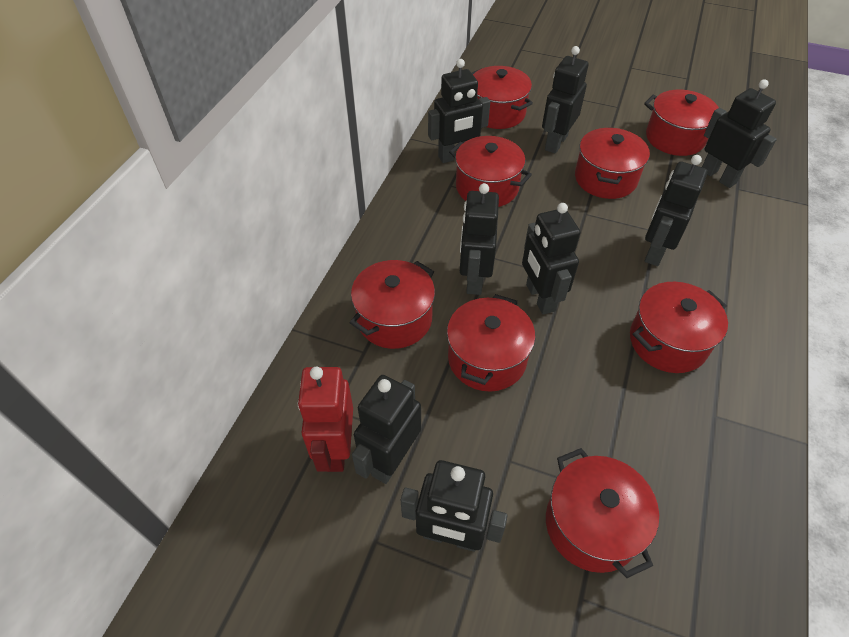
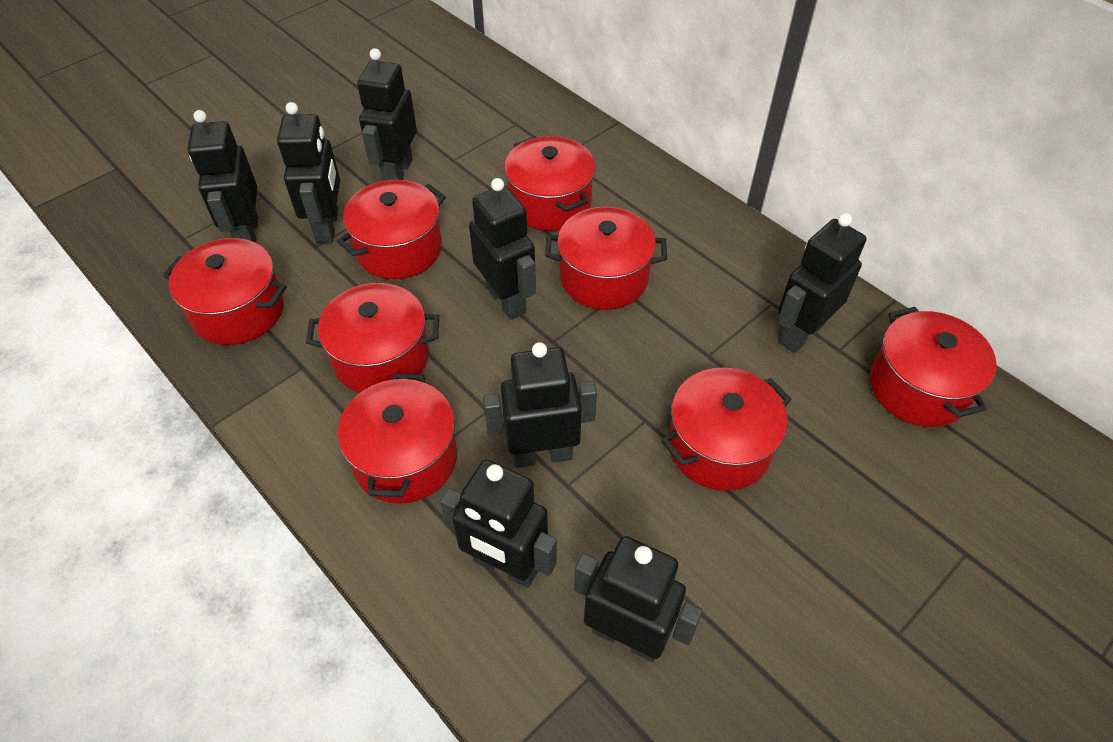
red robot: 1 -> 0

